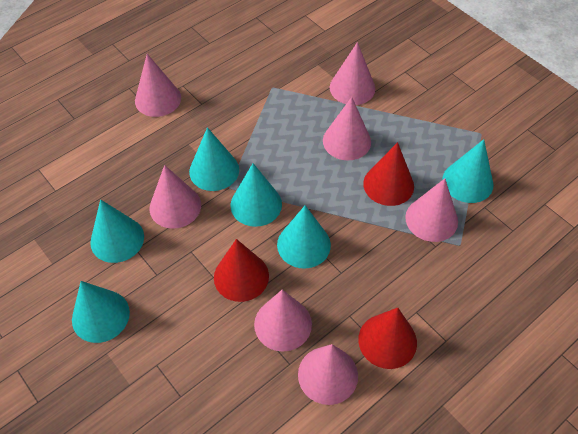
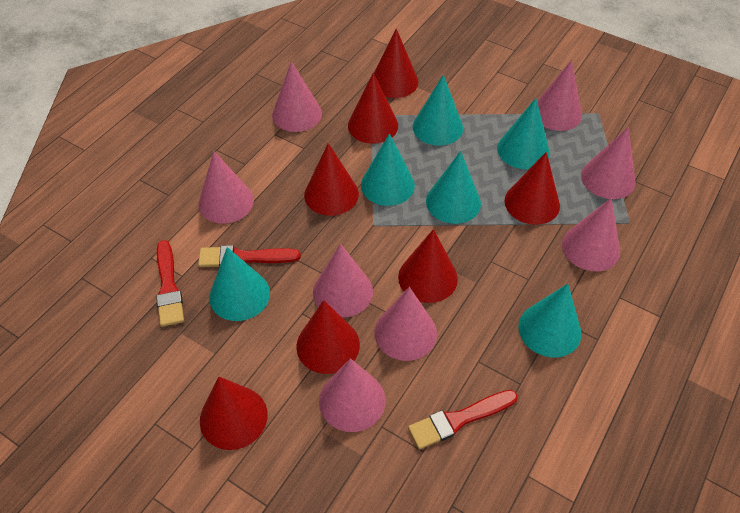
pink cone: 7 -> 8
red brush: 0 -> 3
red cone: 3 -> 7

